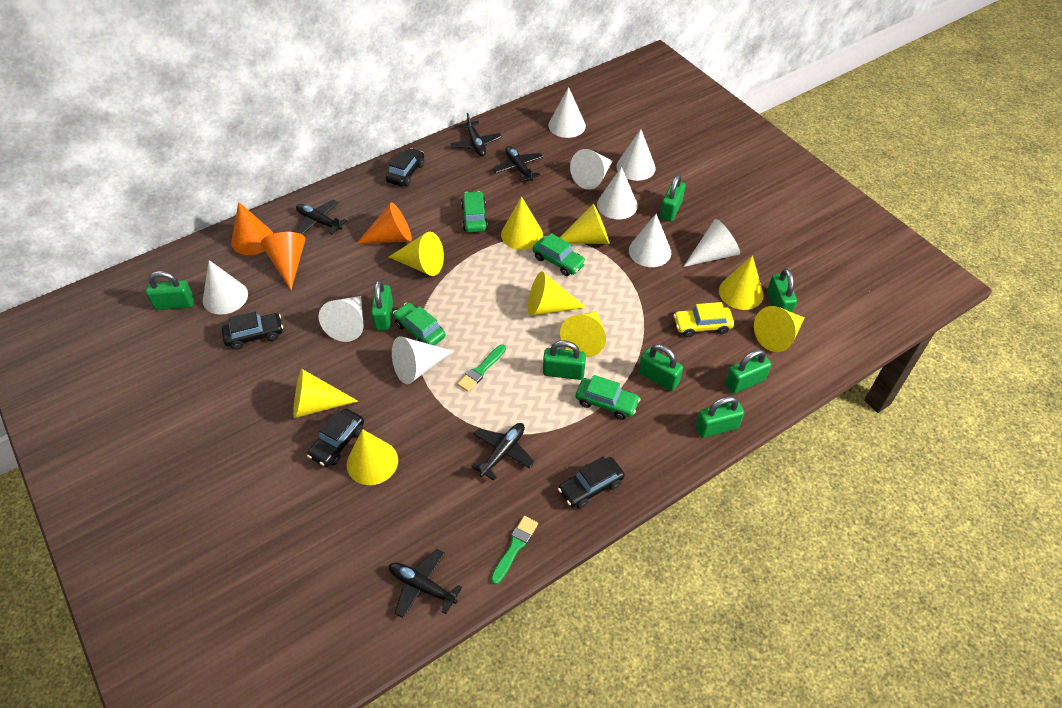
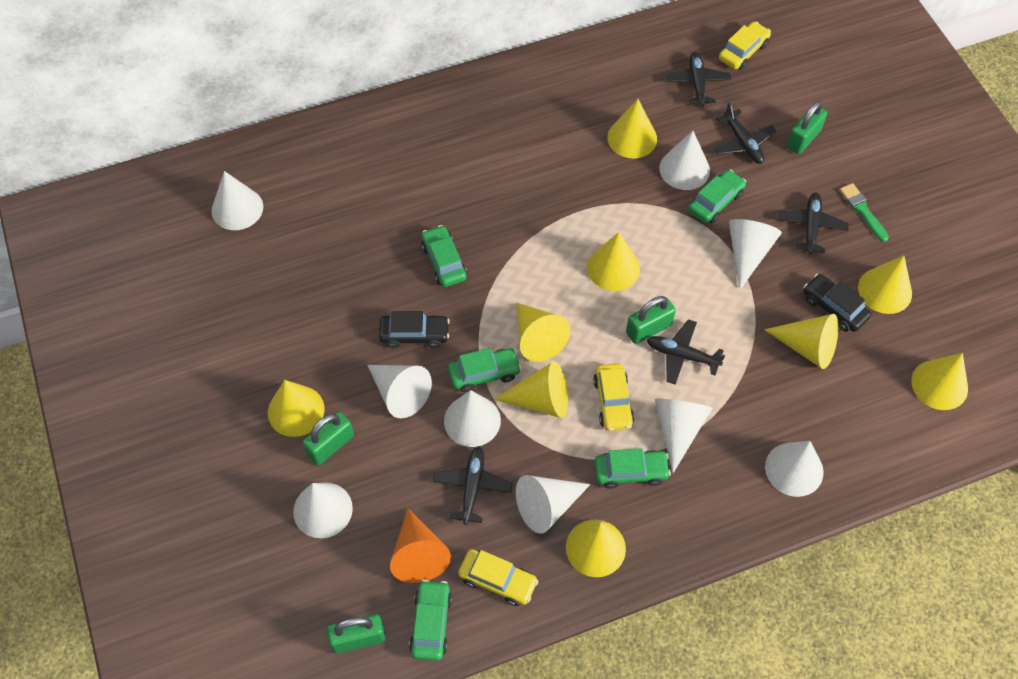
black car: 4 -> 2
green brush: 2 -> 1
green car: 4 -> 5
green padlock: 8 -> 4
orange cone: 3 -> 1
yellow car: 1 -> 3

